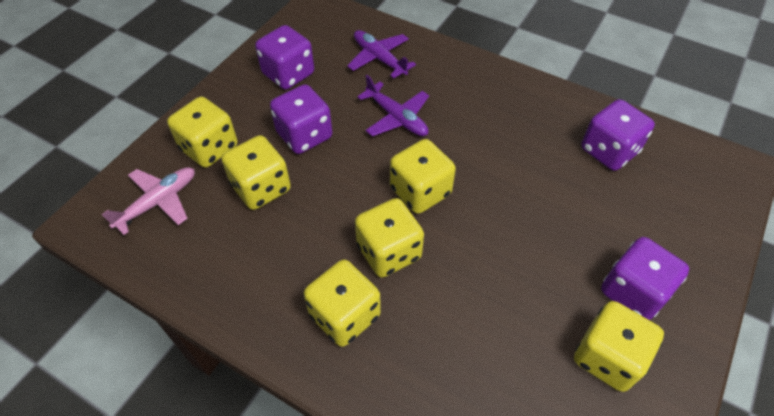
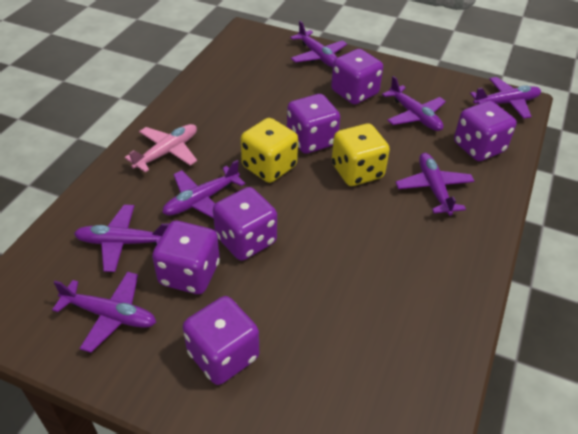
purple dice: 4 -> 6
purple plane: 2 -> 7
yellow dice: 6 -> 2

